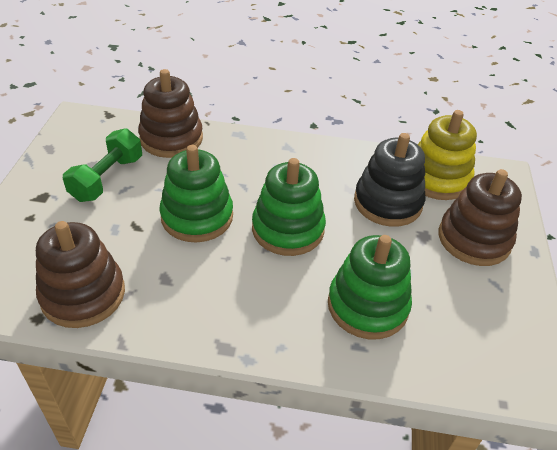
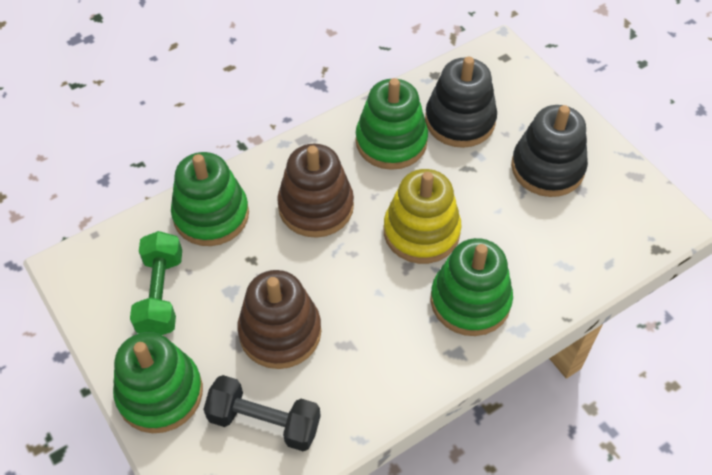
black dumbbell: 0 -> 1
black stacking toy: 1 -> 2
brown stacking toy: 3 -> 2
green stacking toy: 3 -> 4

